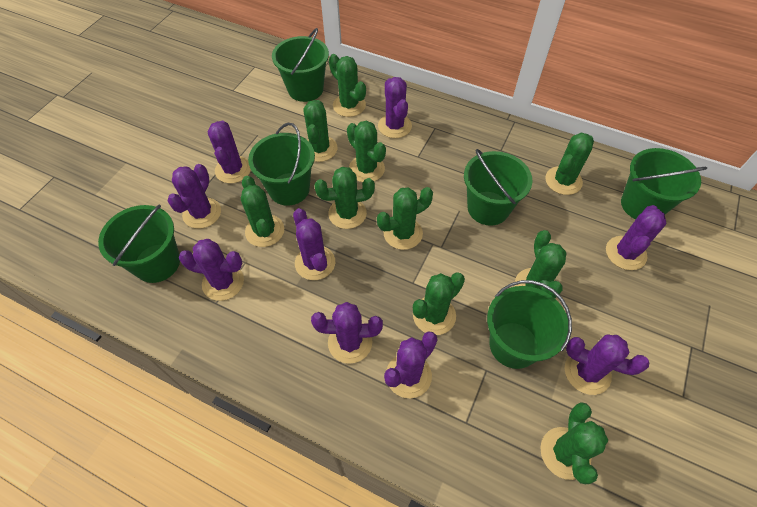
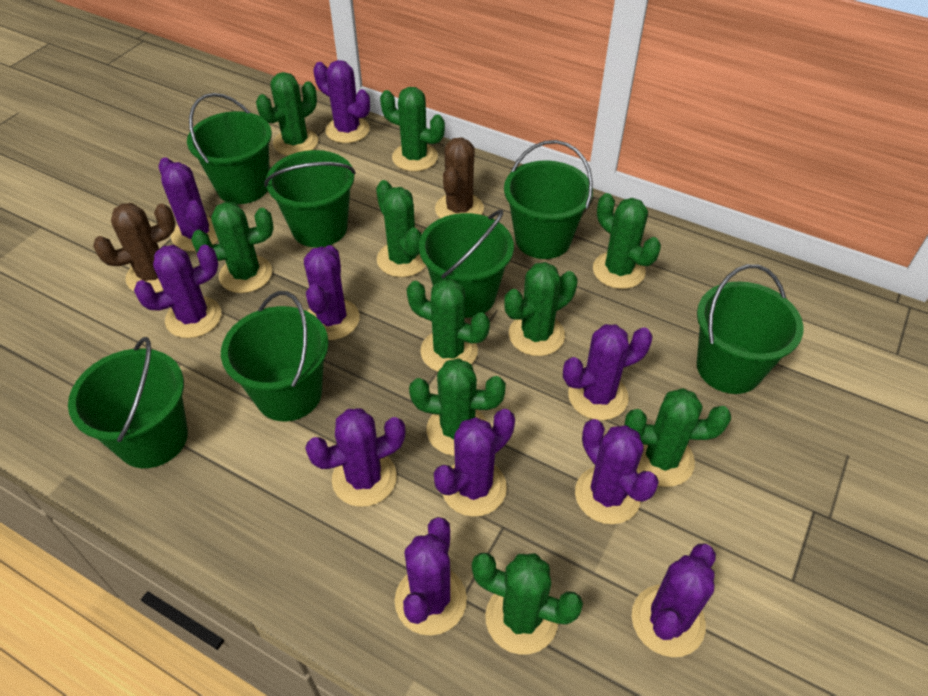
brown cactus: 0 -> 2
green bucket: 6 -> 7
purple cactus: 9 -> 10

